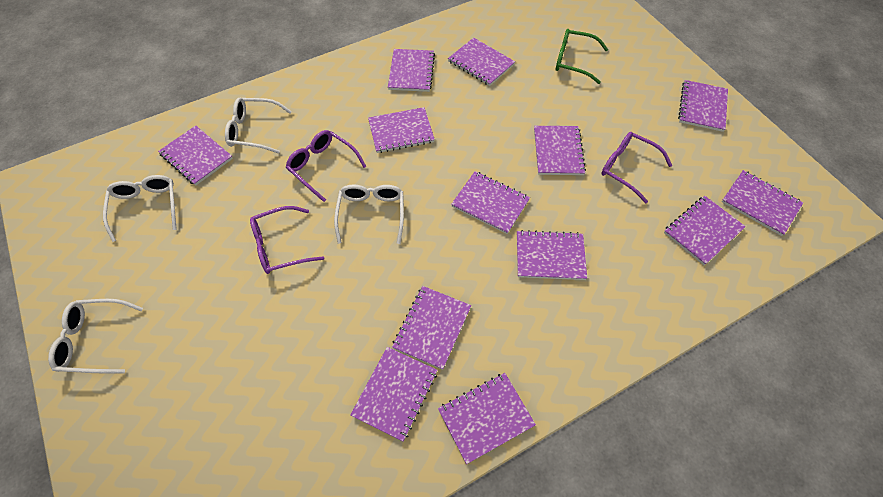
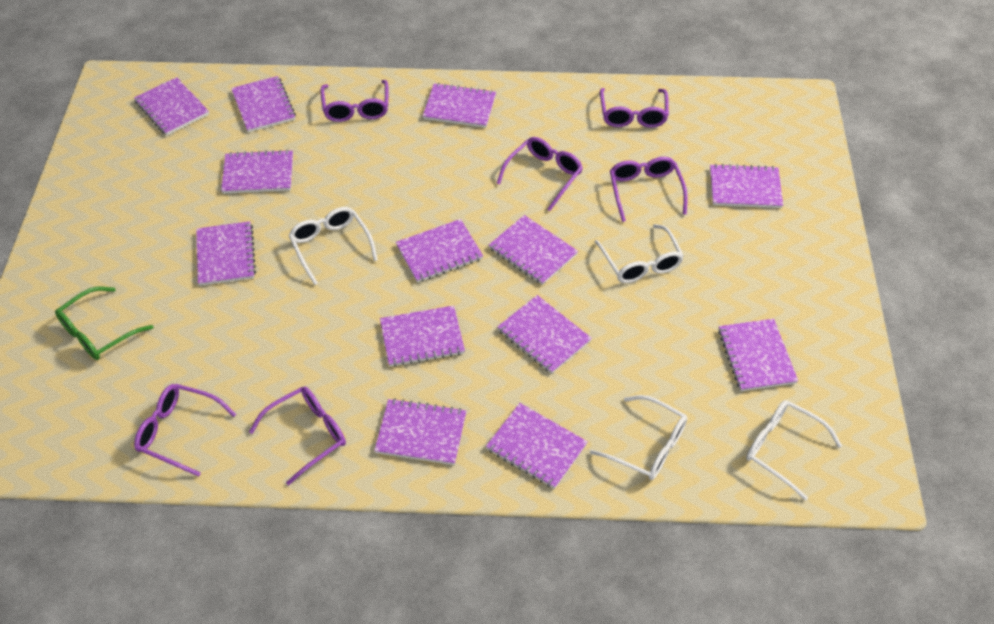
purple glasses: 3 -> 6

